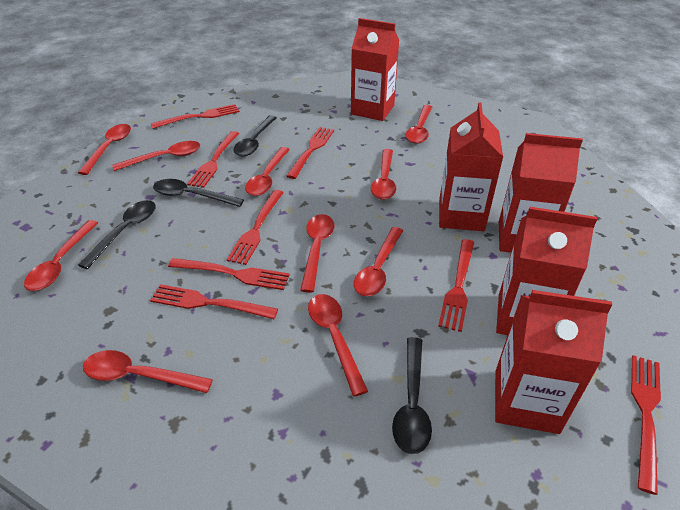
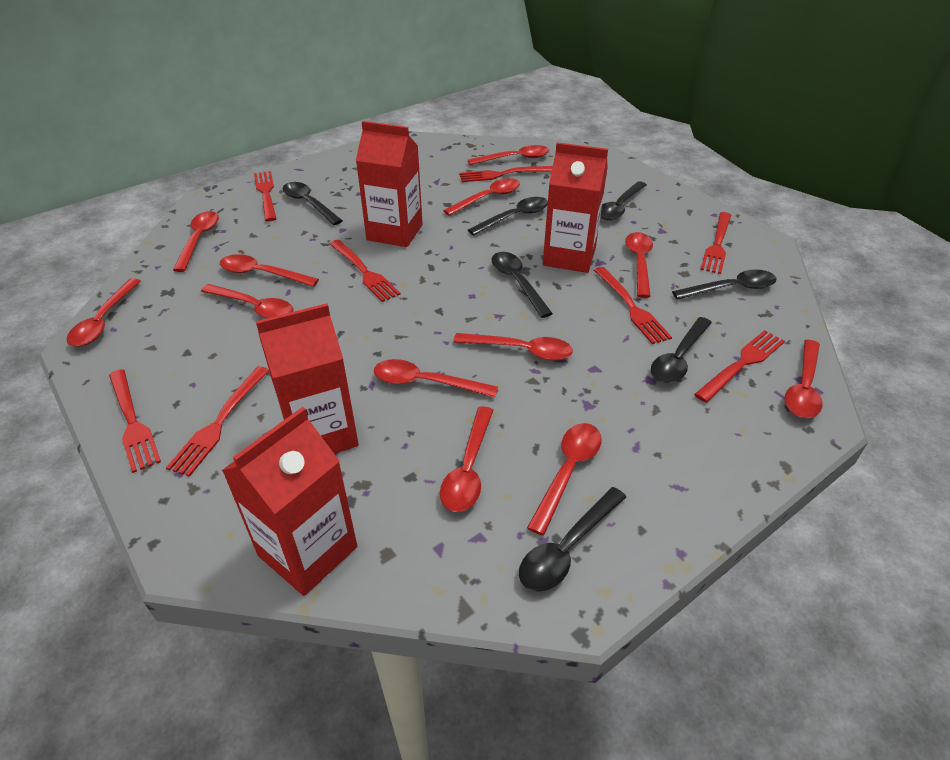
black spoon: 4 -> 7
red carton: 5 -> 4
red spoon: 10 -> 12

